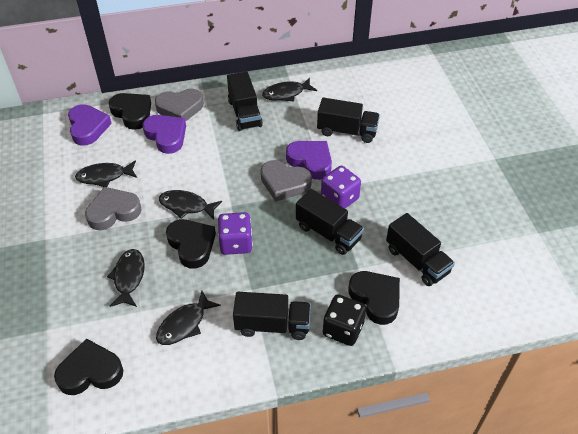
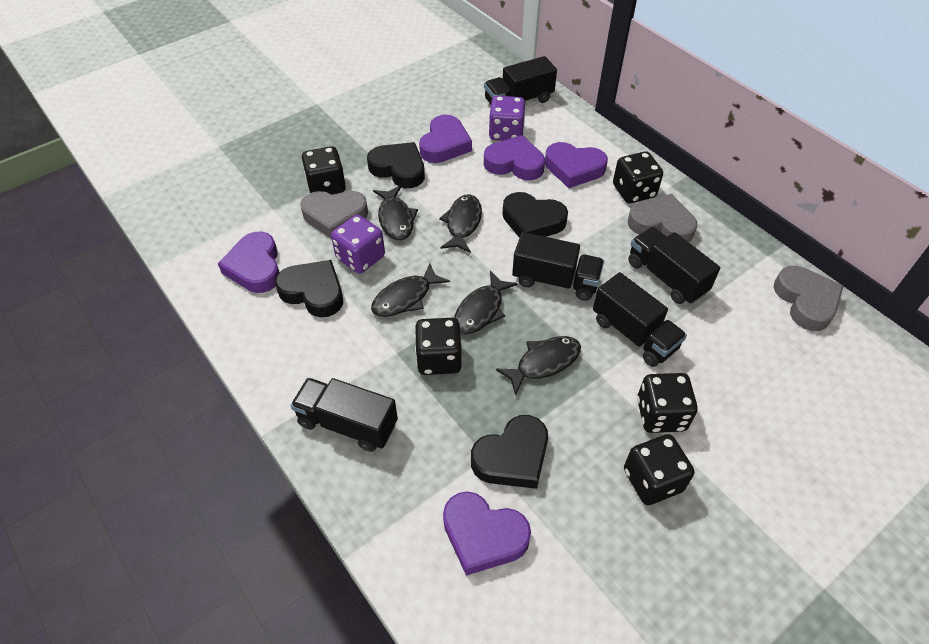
black dice: 1 -> 5
purple heart: 3 -> 5

